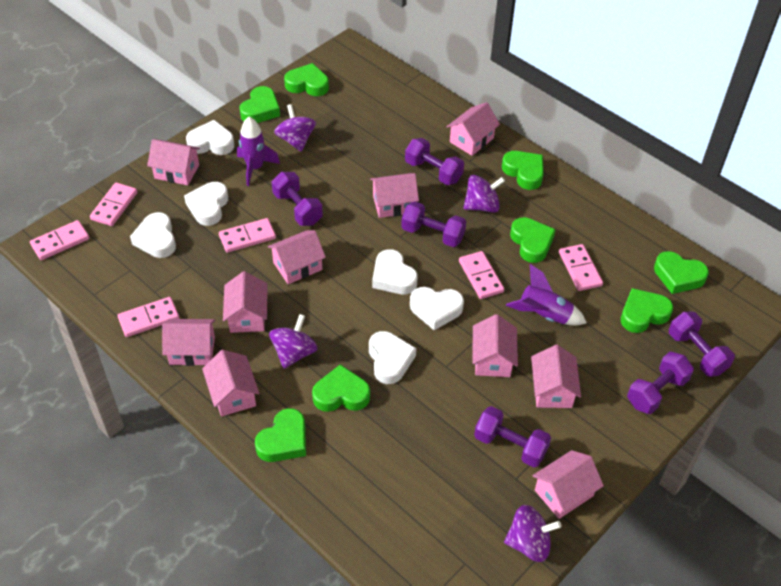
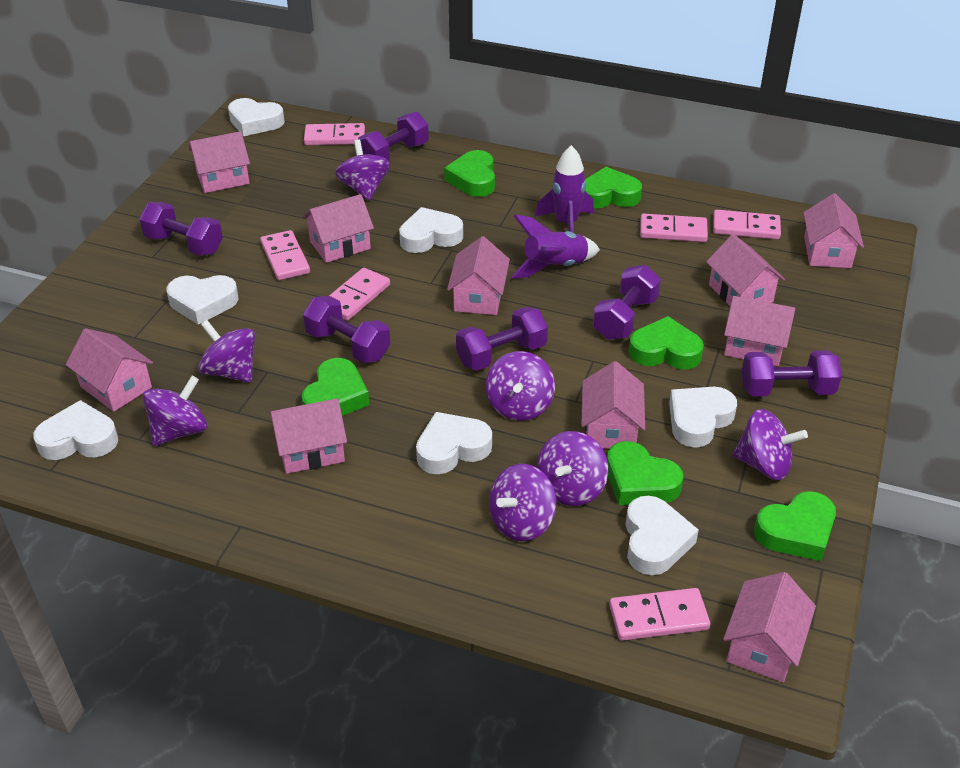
green heart: 8 -> 6
purple spinning top: 4 -> 7
white heart: 6 -> 7

